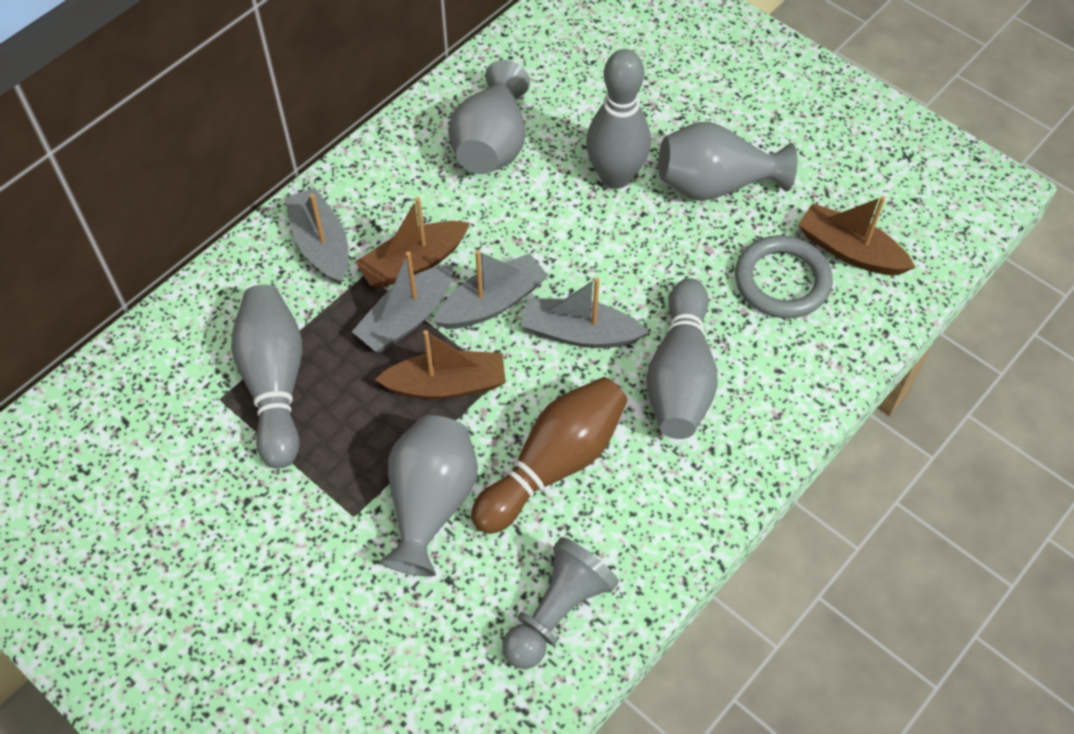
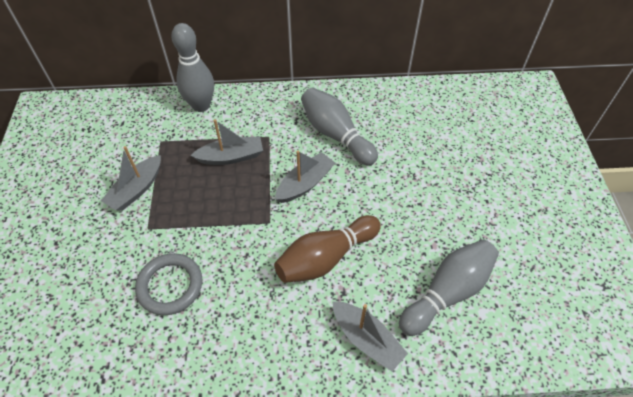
brown boat: 3 -> 0
grey pawn: 1 -> 0
grey vase: 3 -> 0

